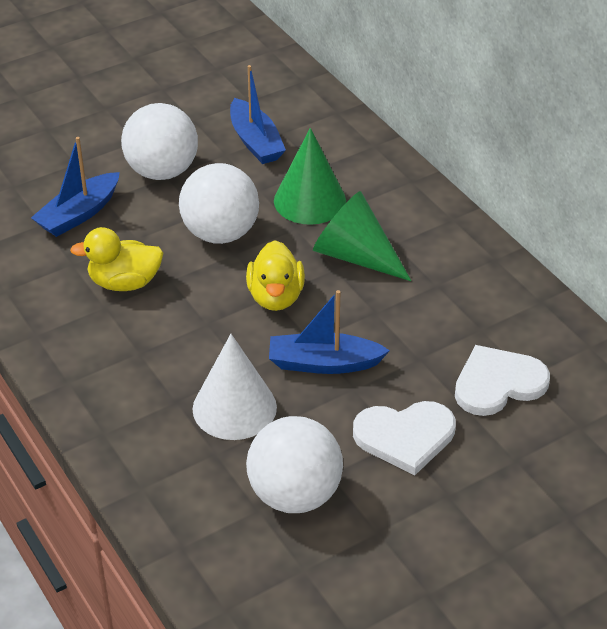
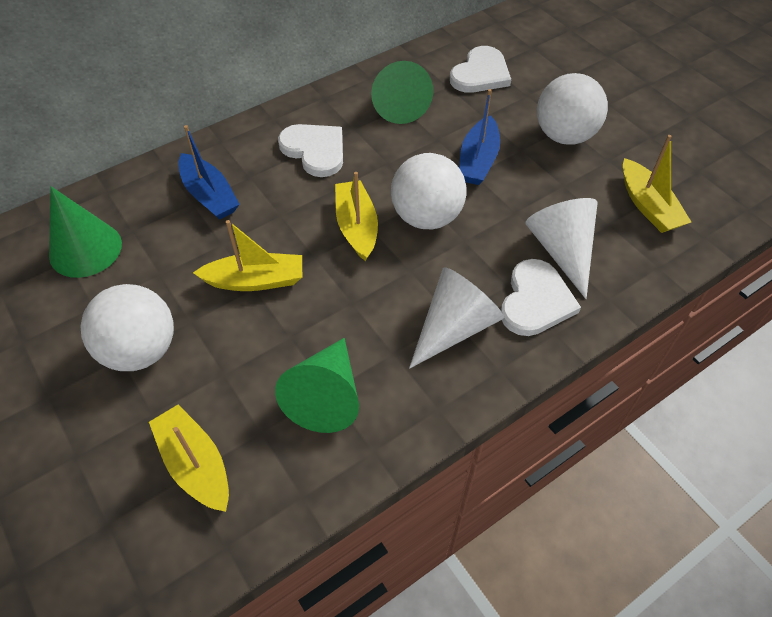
blue boat: 3 -> 2
green cone: 2 -> 3
white cone: 1 -> 2
white heart: 2 -> 3
yellow boat: 0 -> 4
yellow duck: 2 -> 0

